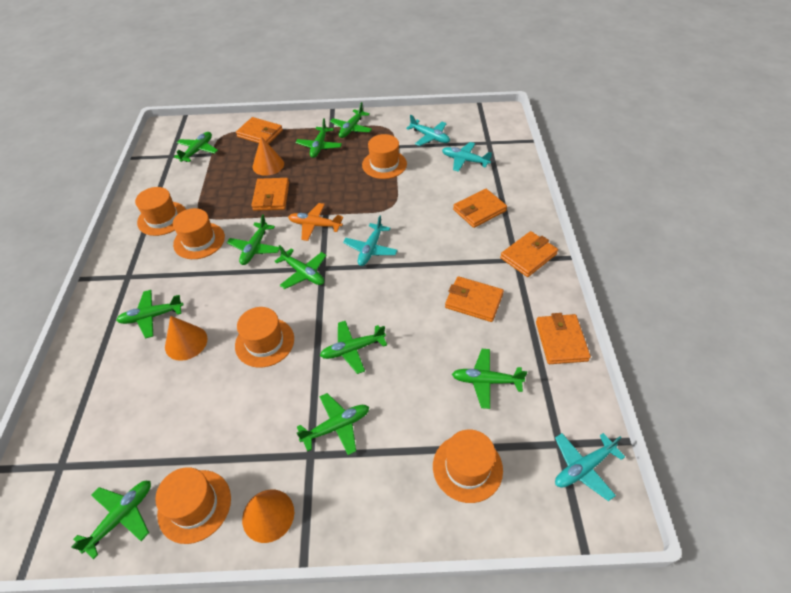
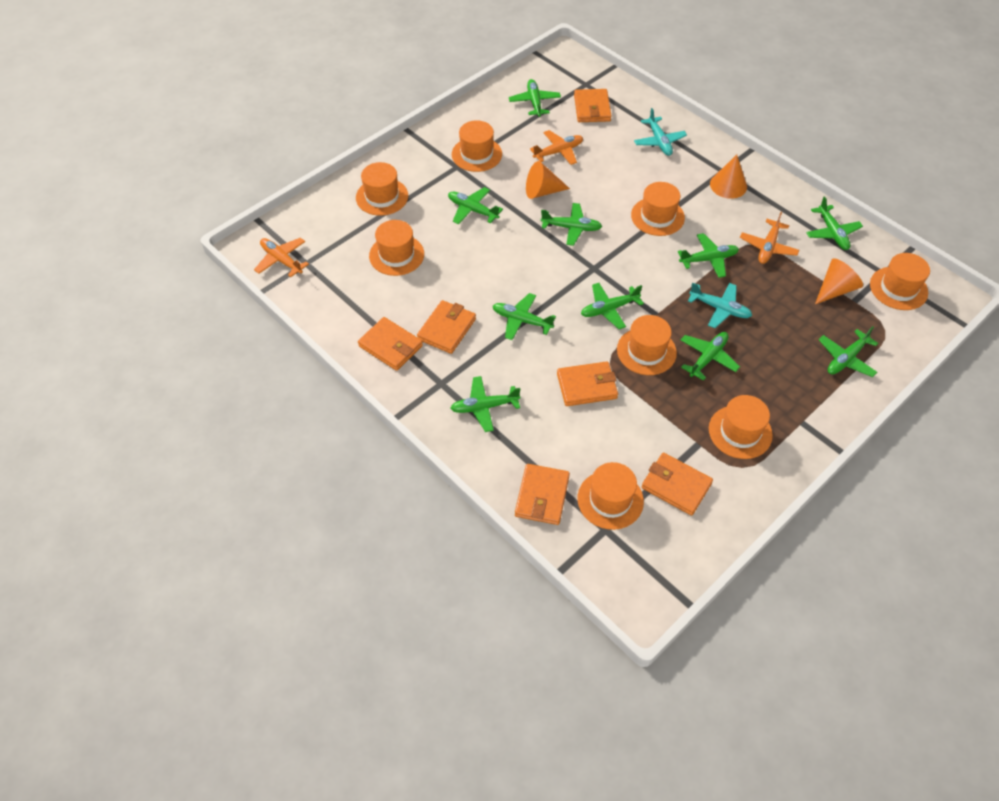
orange hat: 6 -> 8
orange plane: 1 -> 3
turquoise plane: 4 -> 2

